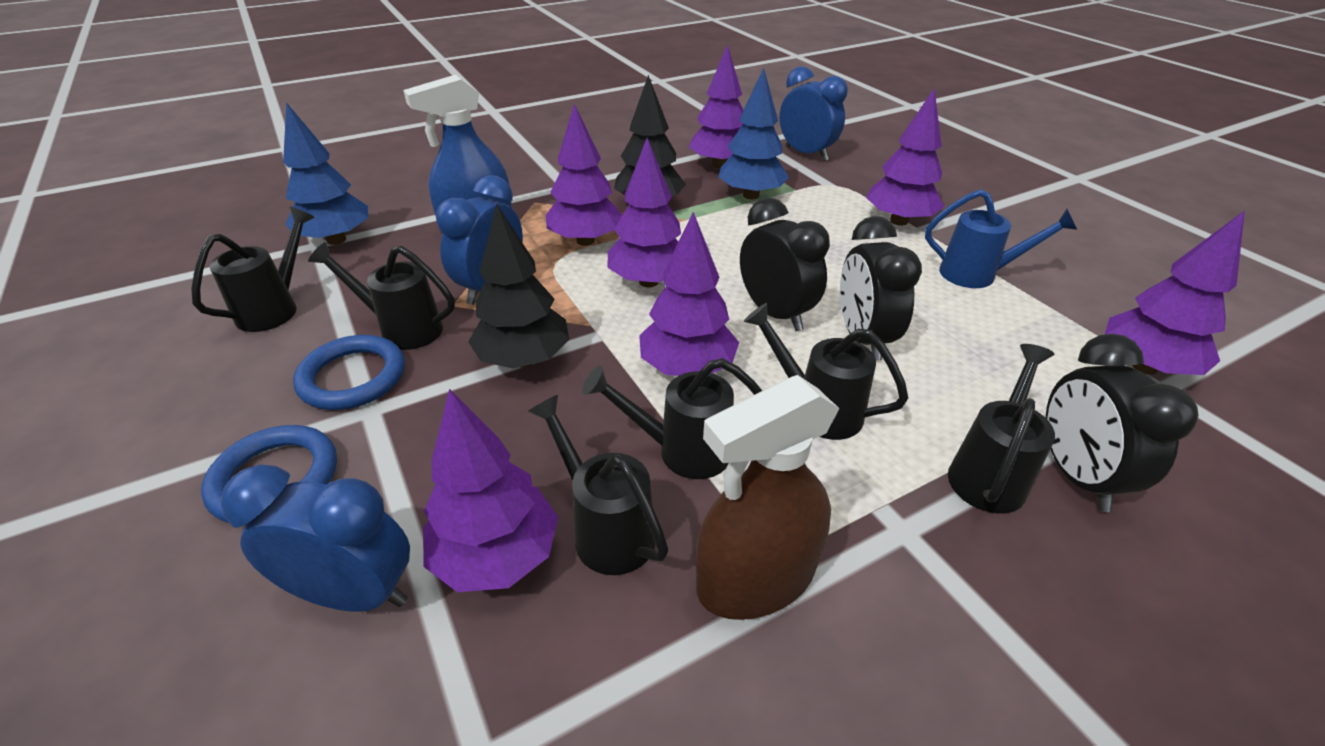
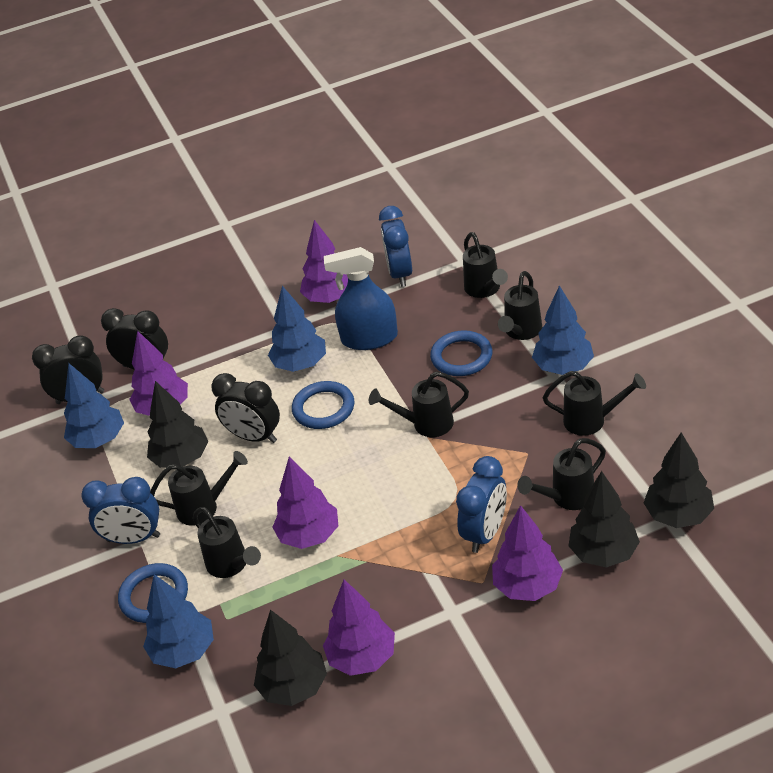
black tree: 2 -> 4
black watering can: 6 -> 7
blue ring: 2 -> 3
blue tree: 2 -> 4
blue watering can: 1 -> 0
brown spray bottle: 1 -> 0
purple tree: 7 -> 5

